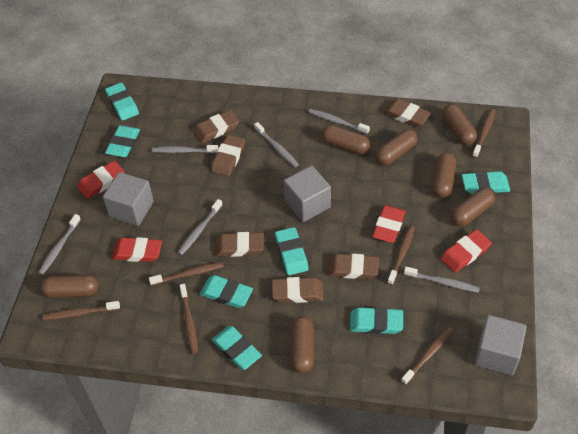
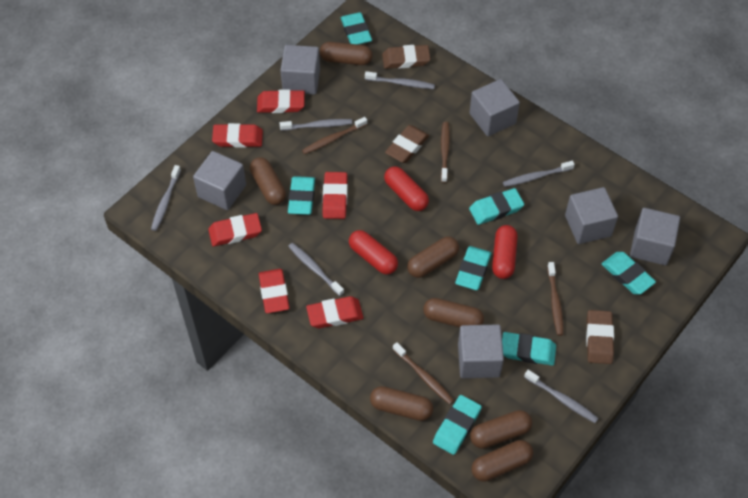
brown eraser: 6 -> 3
brown toothbrush: 6 -> 4
grey cube: 3 -> 6
red capsule: 0 -> 3
red eraser: 4 -> 6

